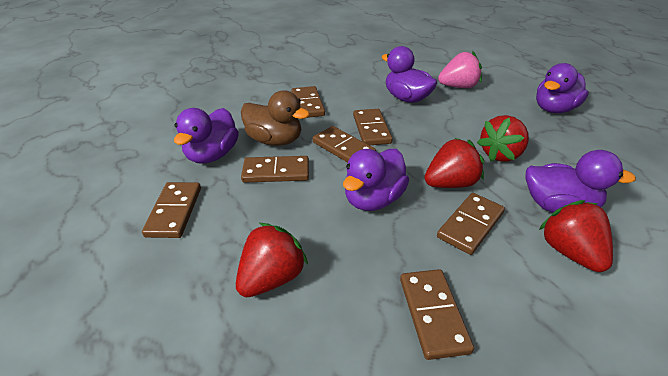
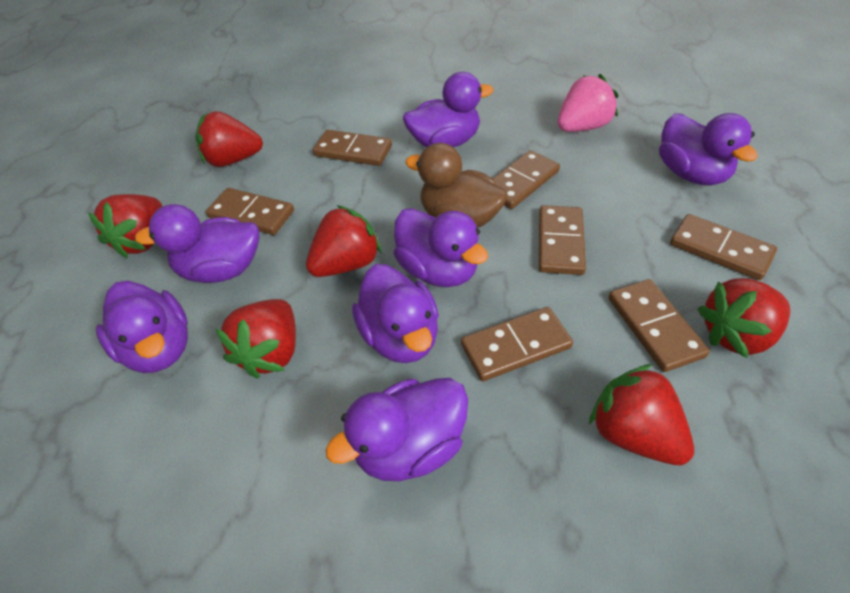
purple duck: 5 -> 7
red strawberry: 4 -> 6

